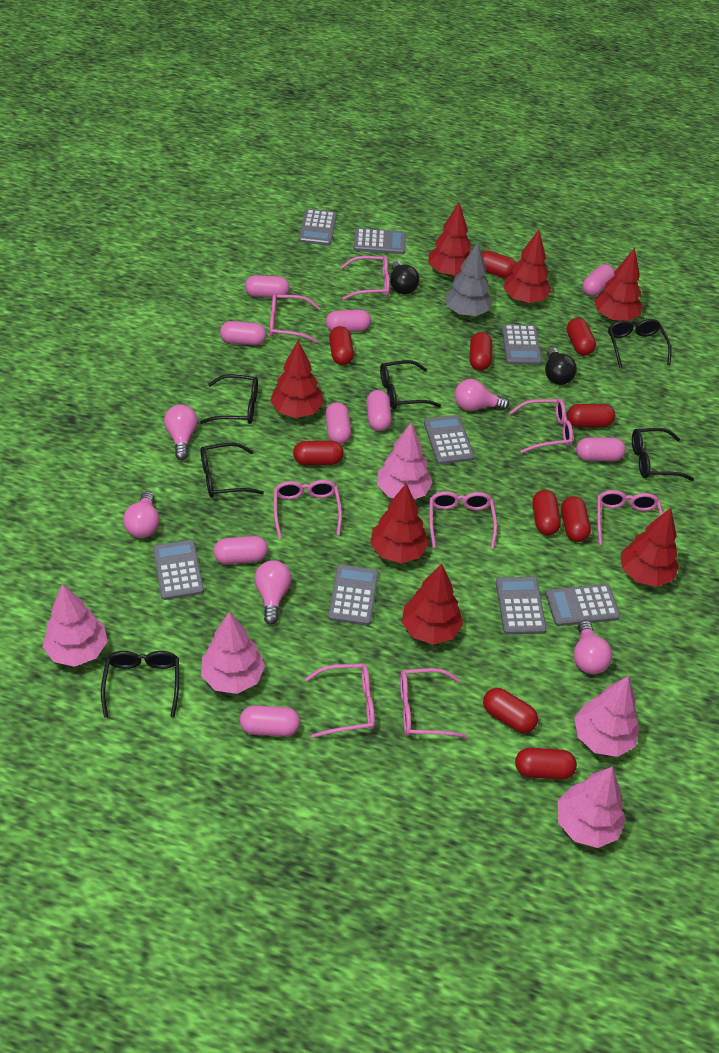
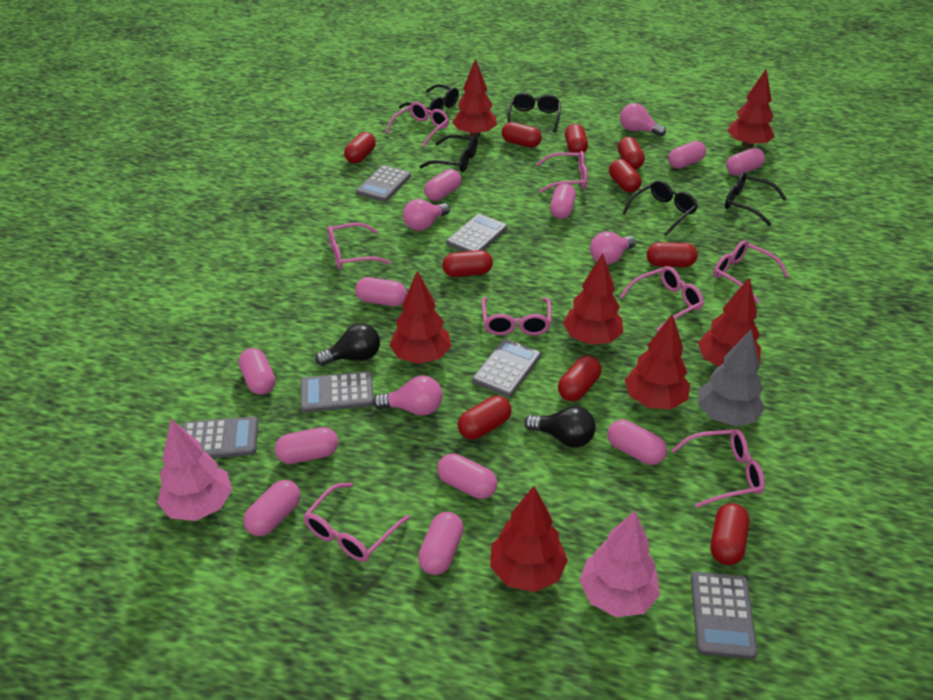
black glasses: 6 -> 5
grey calculator: 8 -> 6
pink capsule: 9 -> 11
pink light bulb: 5 -> 4
pink tree: 5 -> 2

